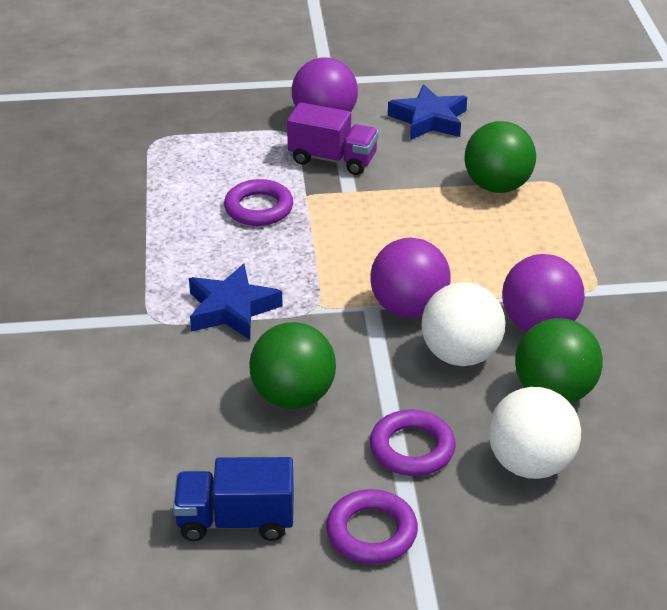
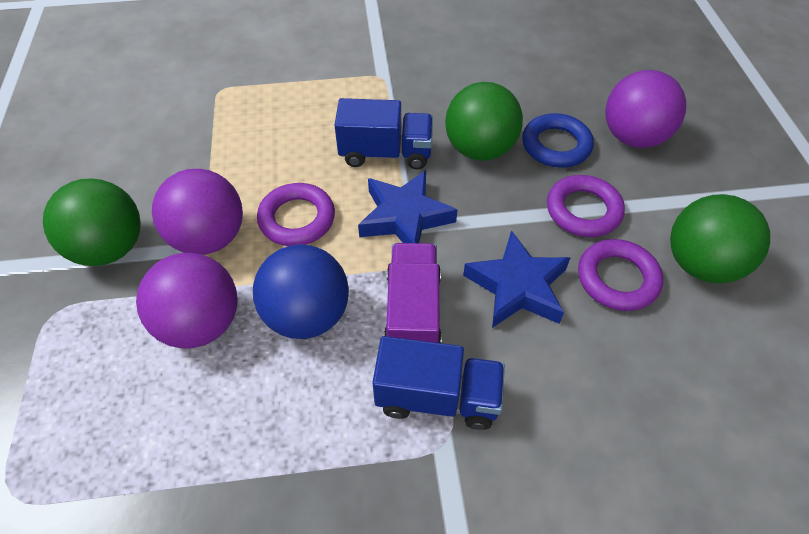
blue ball: 0 -> 1
blue ring: 0 -> 1
blue truck: 1 -> 2
white ball: 2 -> 0

